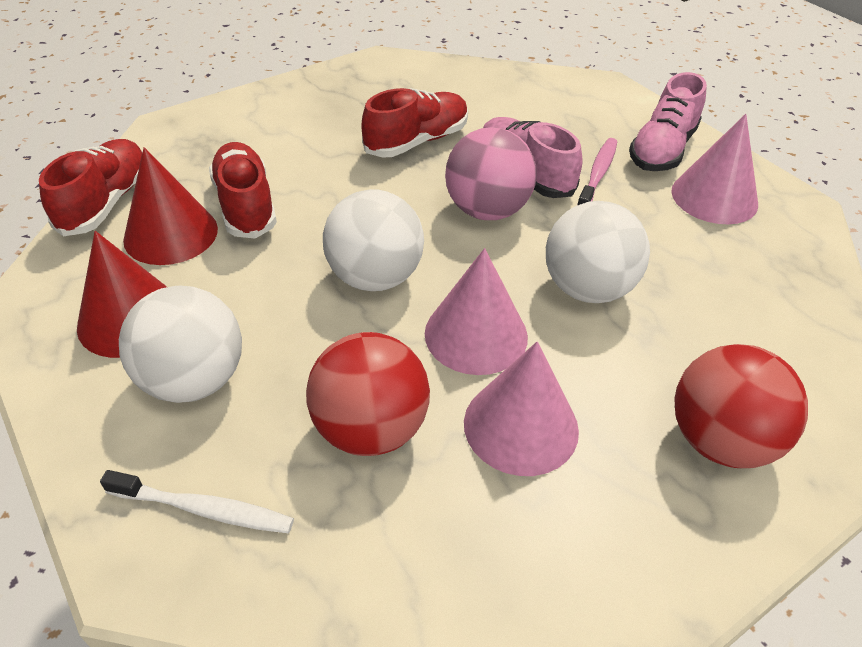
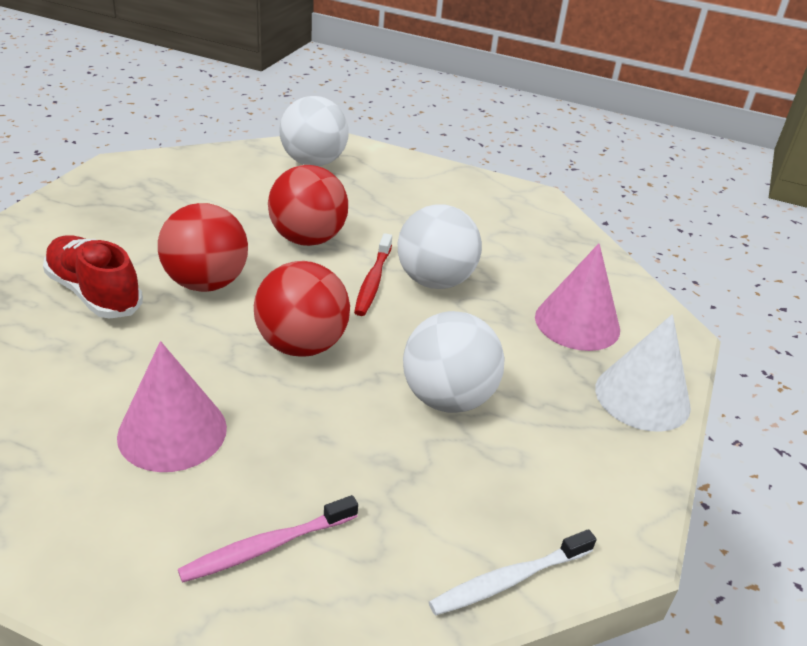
pink ball: 1 -> 0
pink cone: 3 -> 2
pink shoe: 2 -> 0
red ball: 2 -> 3
red cone: 2 -> 0
red shoe: 3 -> 1
red toothbrush: 0 -> 1
white cone: 0 -> 1

